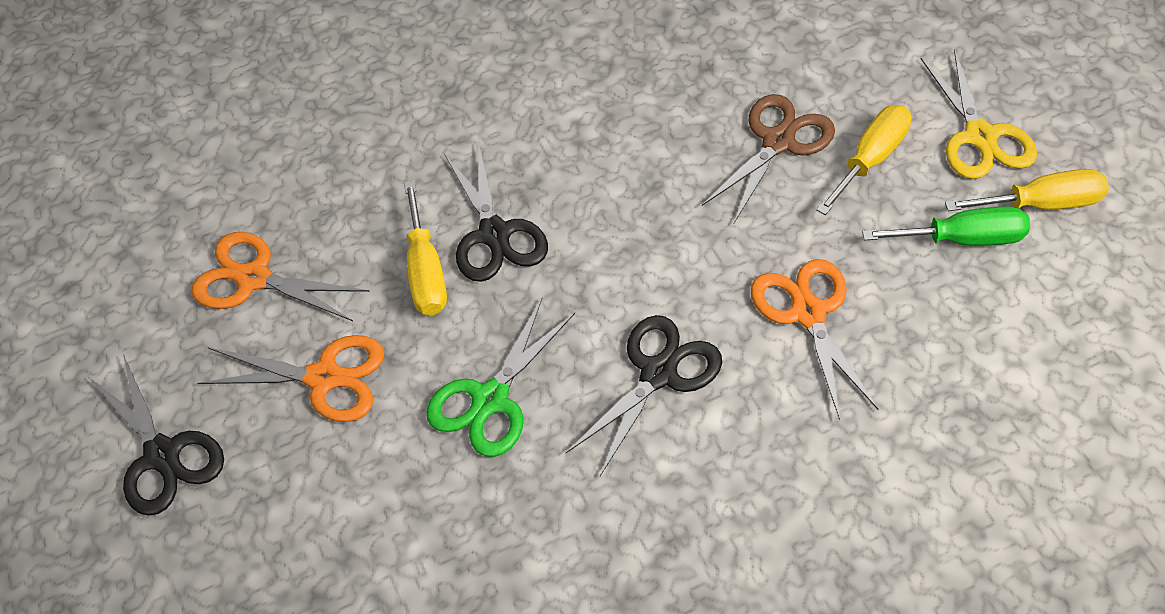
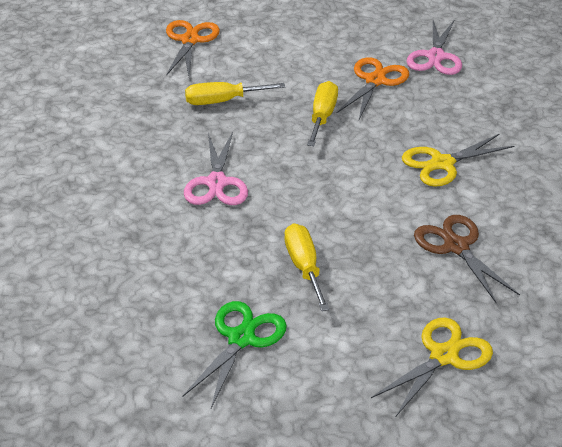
black scissors: 3 -> 0
green screwdriver: 1 -> 0
orange scissors: 3 -> 2
pink scissors: 0 -> 2
yellow scissors: 1 -> 2

